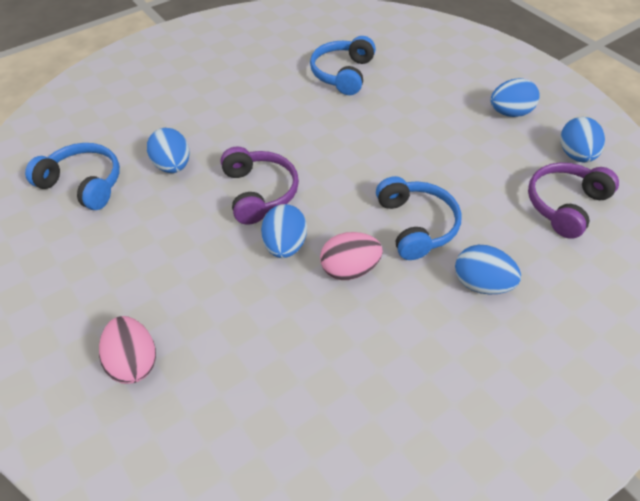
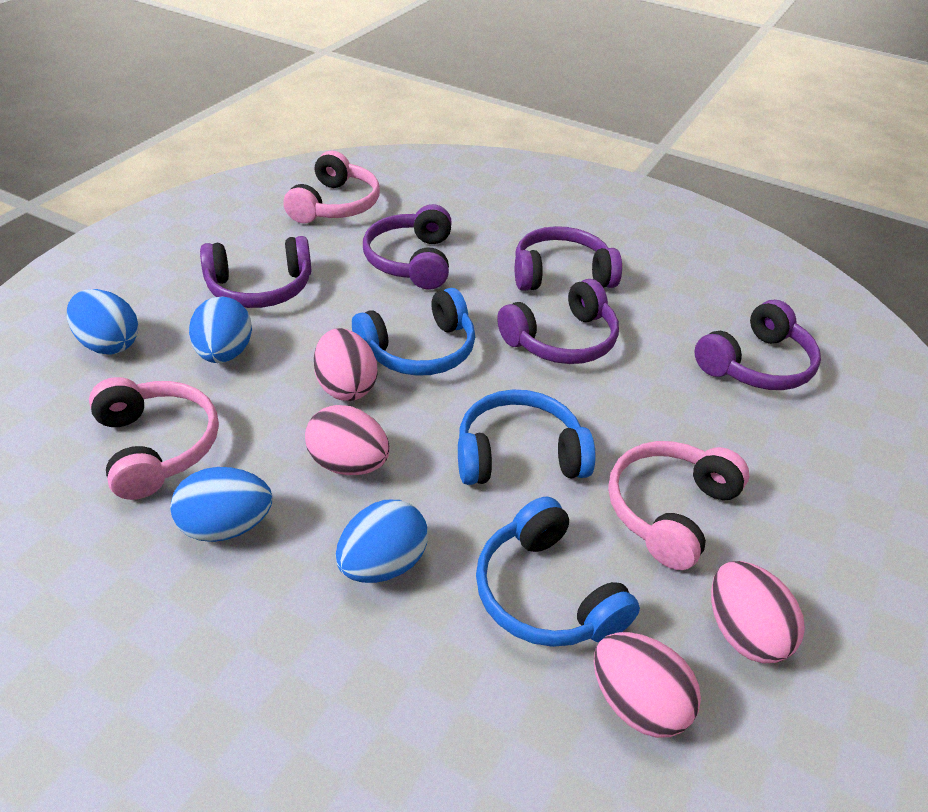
blue egg: 5 -> 4
pink egg: 2 -> 4
pink headphones: 0 -> 3
purple headphones: 2 -> 5

